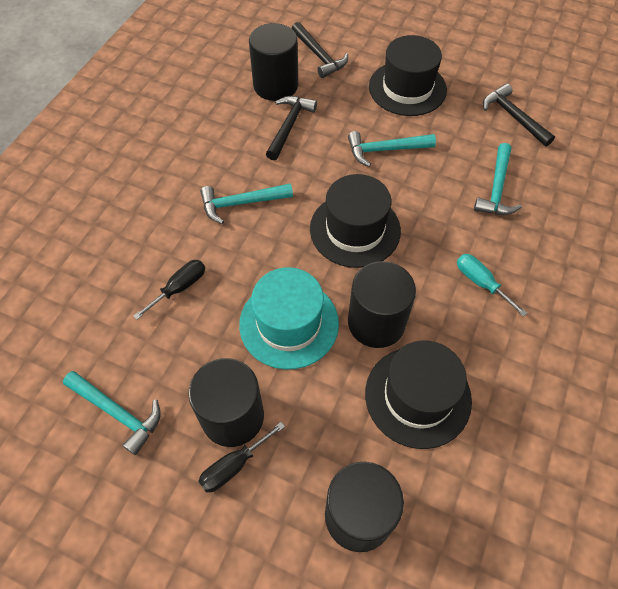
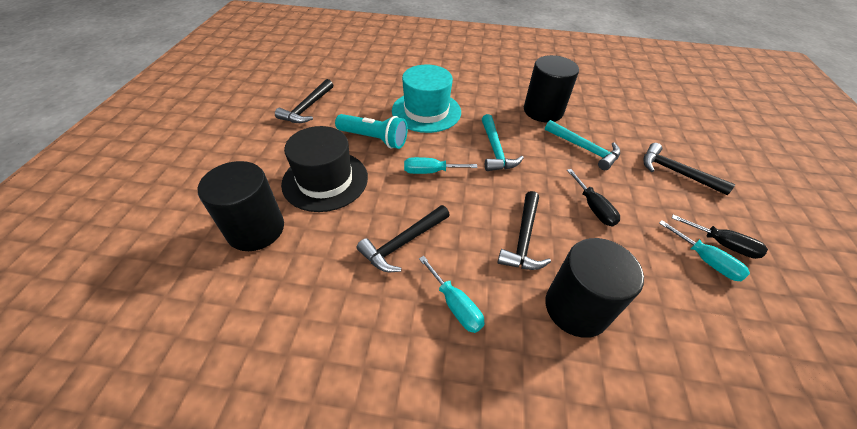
black cylinder: 4 -> 3
black hammer: 3 -> 4
black hat: 3 -> 1
turquoise flashlight: 0 -> 1
turquoise hammer: 4 -> 2
turquoise screwdriver: 1 -> 3

